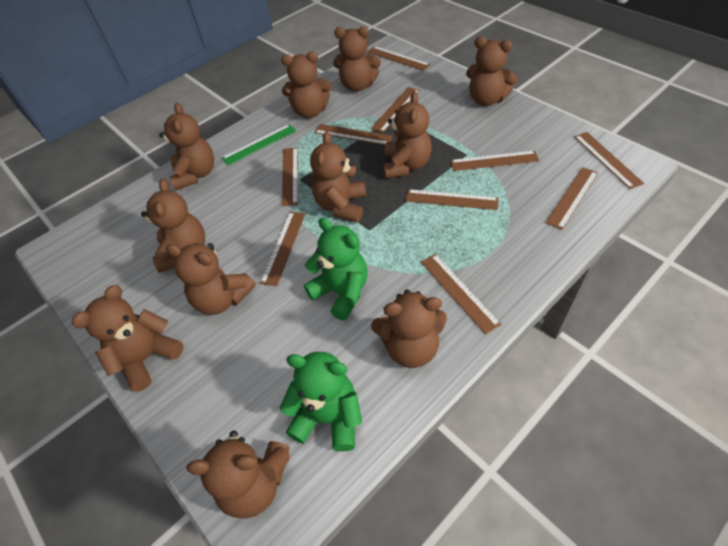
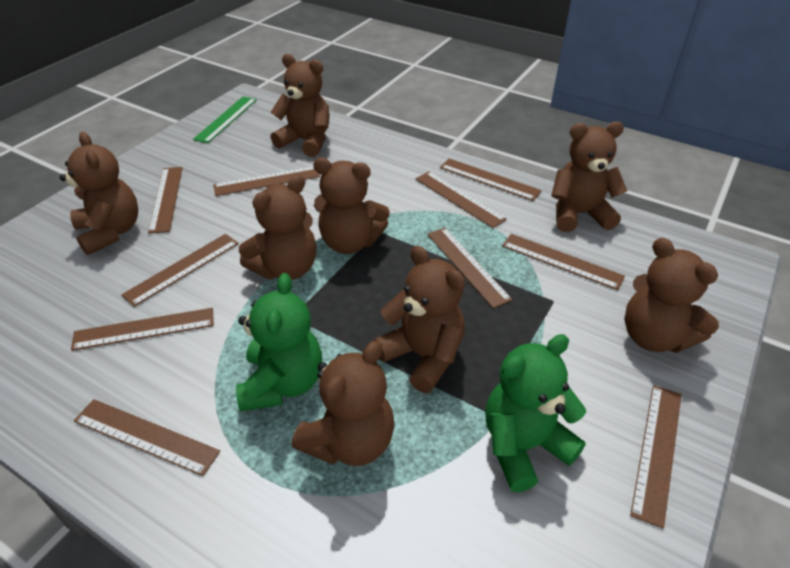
brown teddy bear: 11 -> 8

